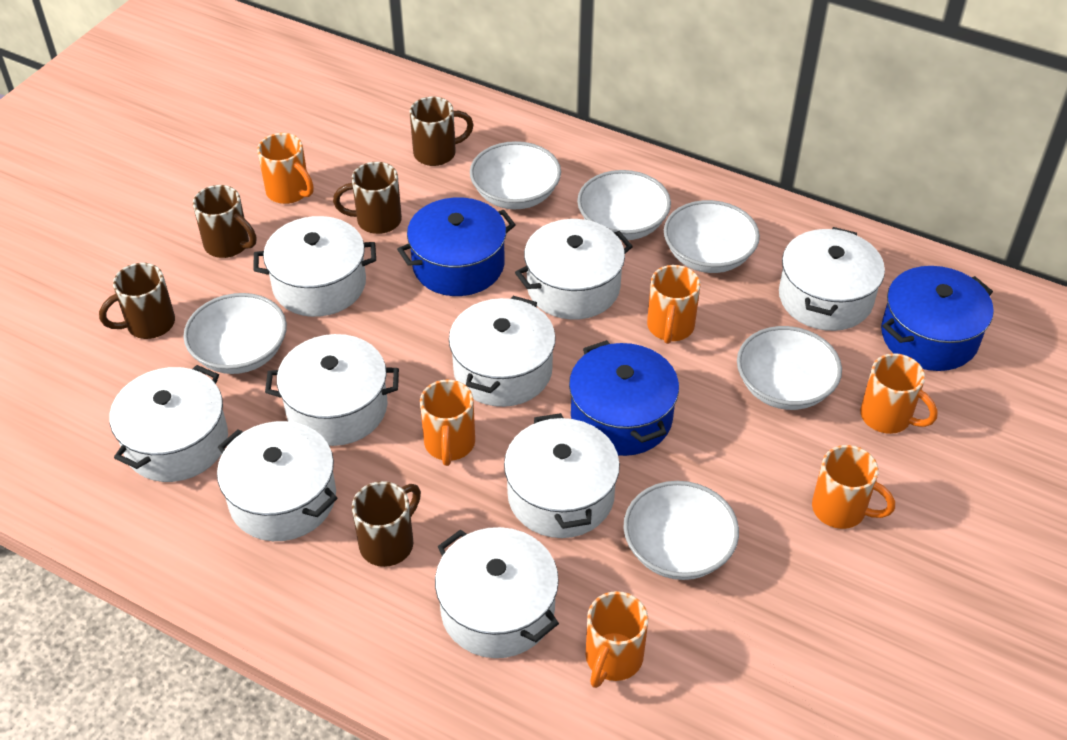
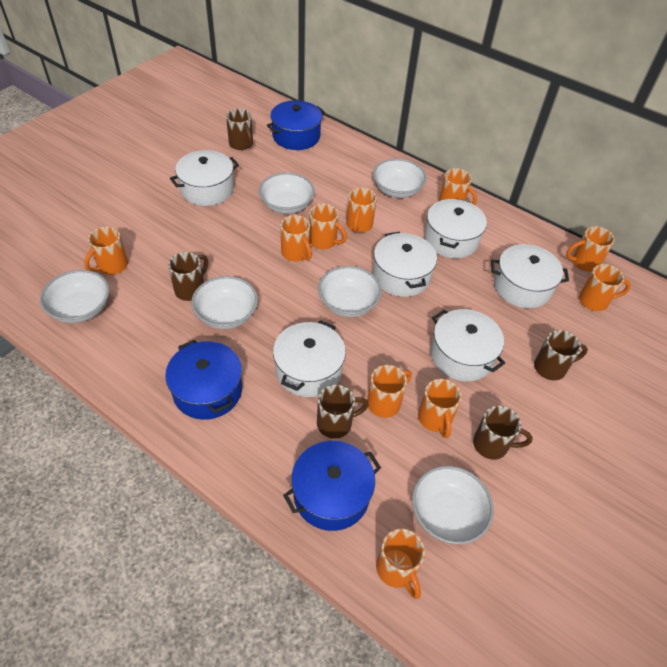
orange mug: 6 -> 10
white pot: 9 -> 6

